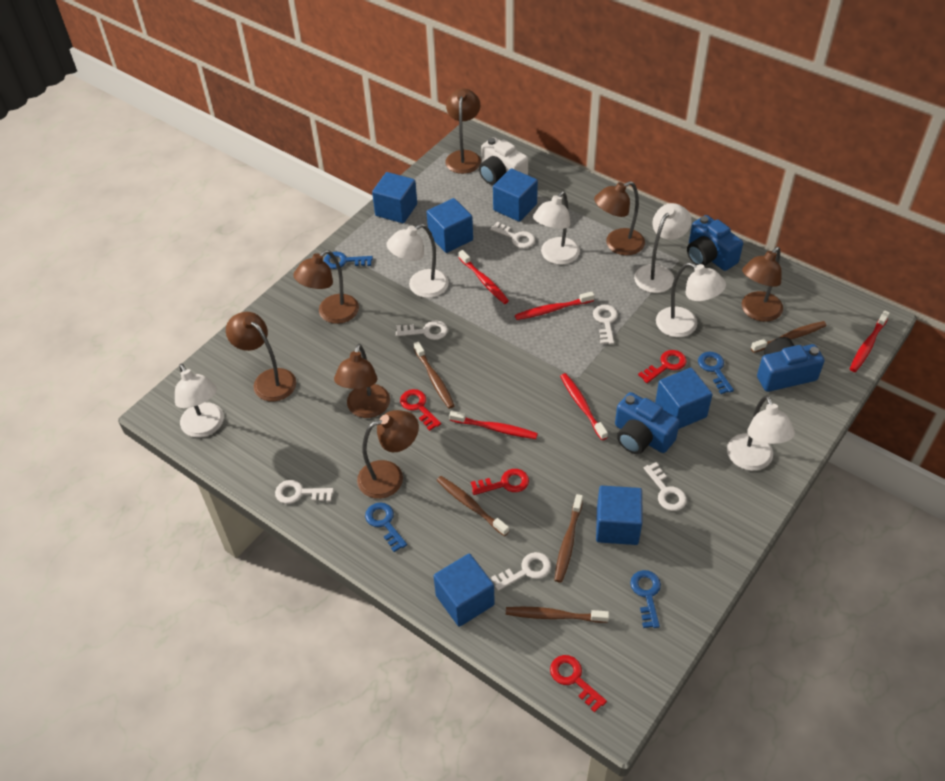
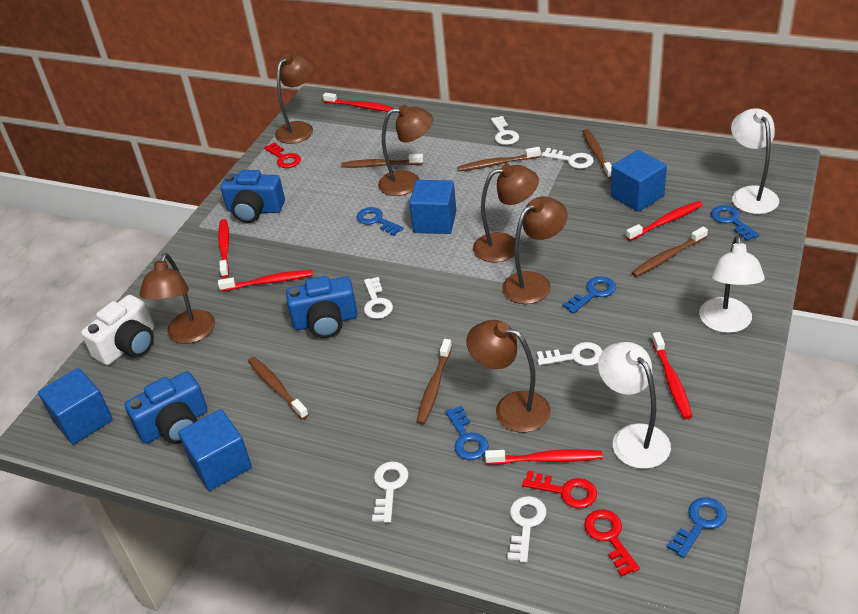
blue cube: 6 -> 4
blue key: 4 -> 5
brown lamp: 7 -> 6
brown toothbrush: 5 -> 6
red key: 4 -> 3
red toothbrush: 5 -> 6
white lamp: 6 -> 3

